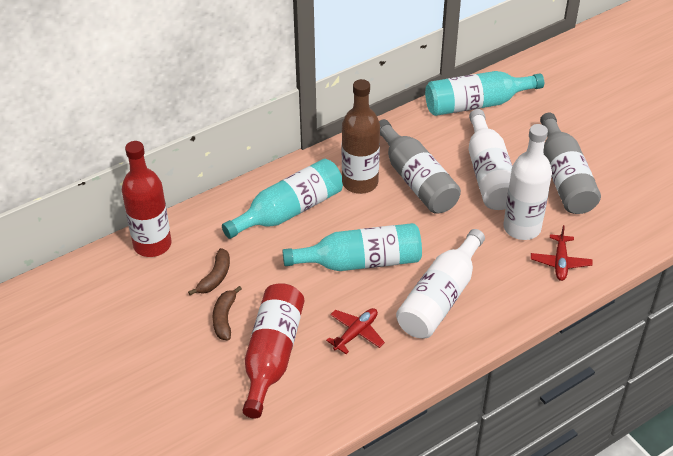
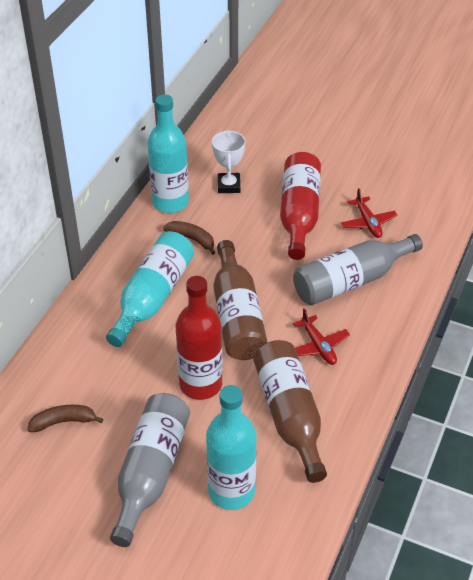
brown bottle: 1 -> 2
white bottle: 3 -> 0
white trophy: 0 -> 1

